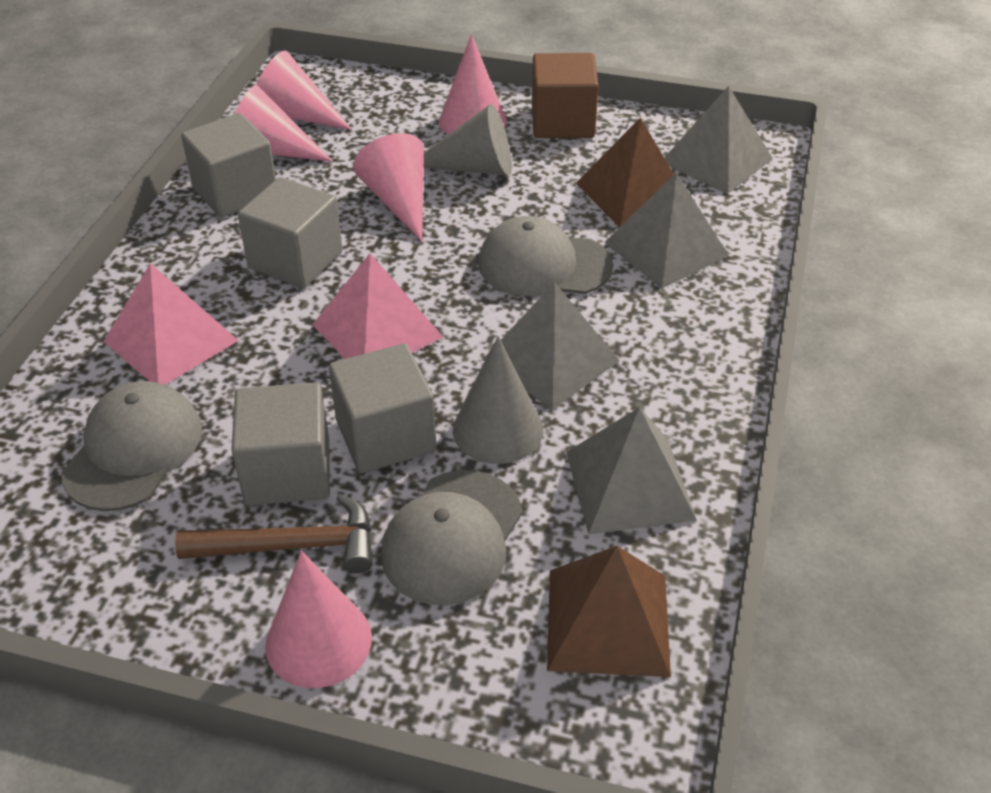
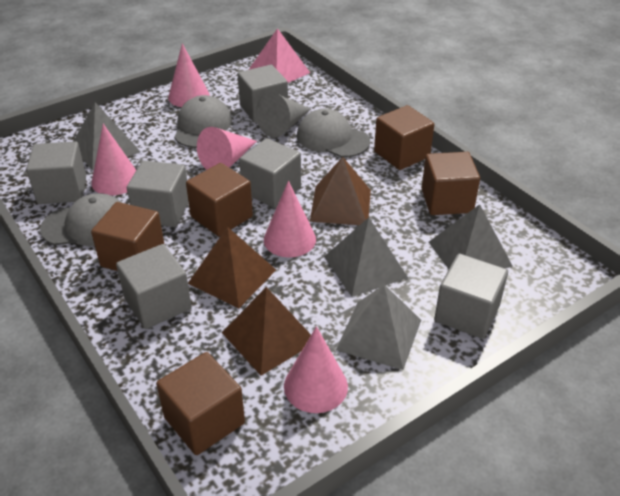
brown cube: 1 -> 5
brown hammer: 1 -> 0
brown pyramid: 2 -> 3
grey cone: 2 -> 1
grey cube: 4 -> 6
pink pyramid: 2 -> 1

